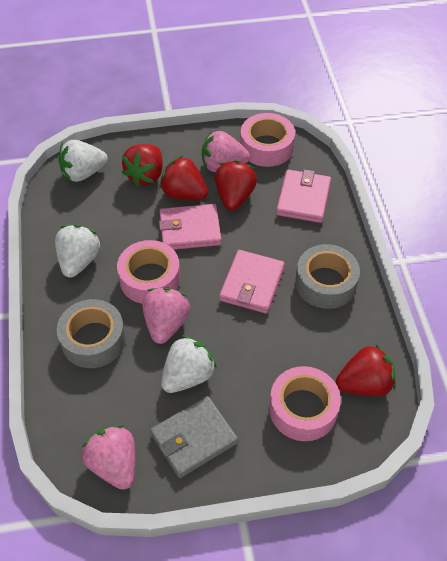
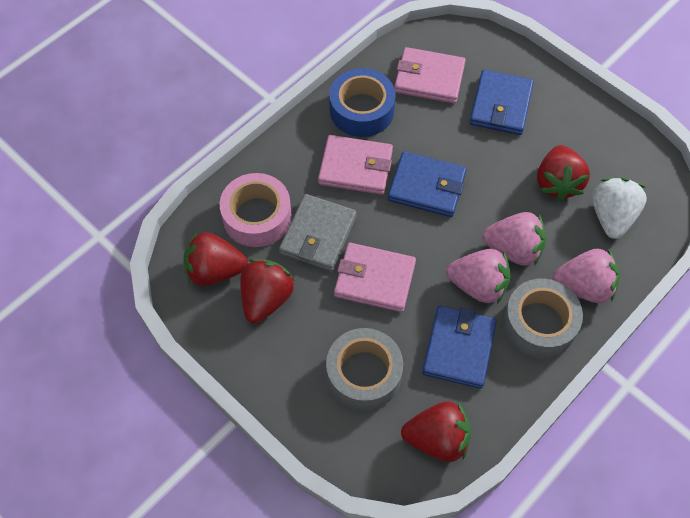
blue tape: 0 -> 1
blue wallet: 0 -> 3
pink tape: 3 -> 1
white strawberry: 3 -> 1

